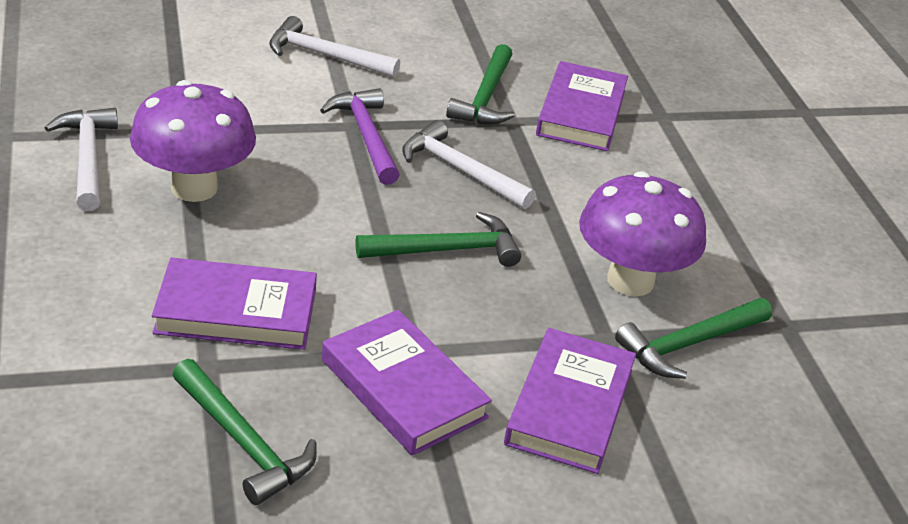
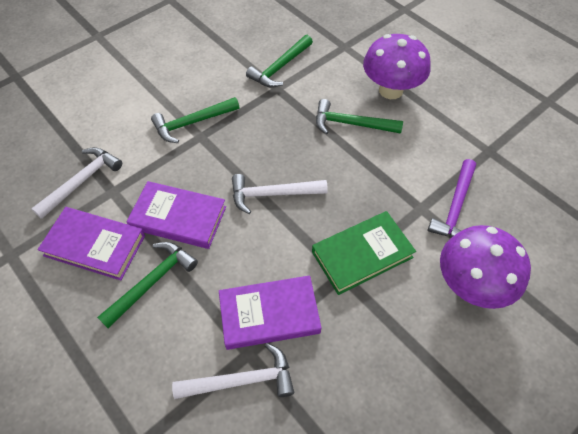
green book: 0 -> 1
purple book: 4 -> 3

